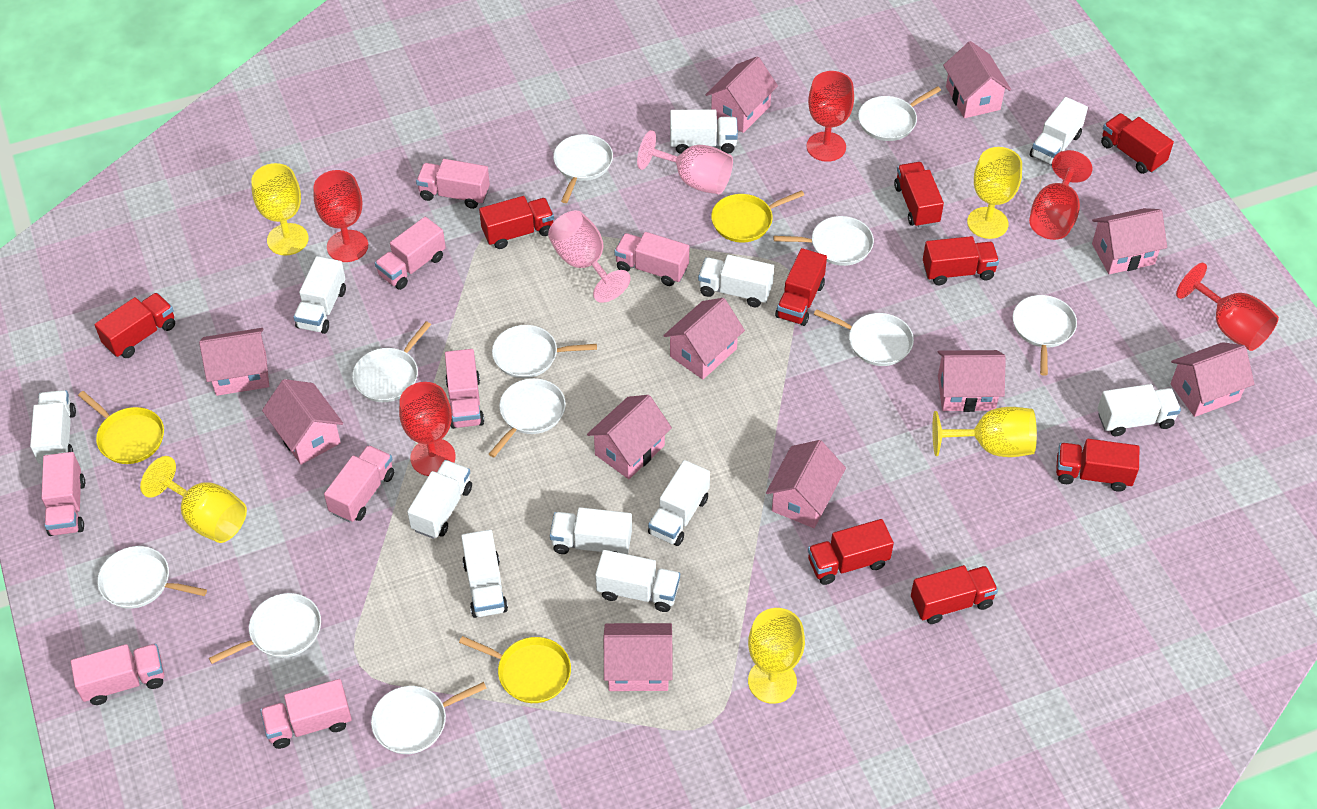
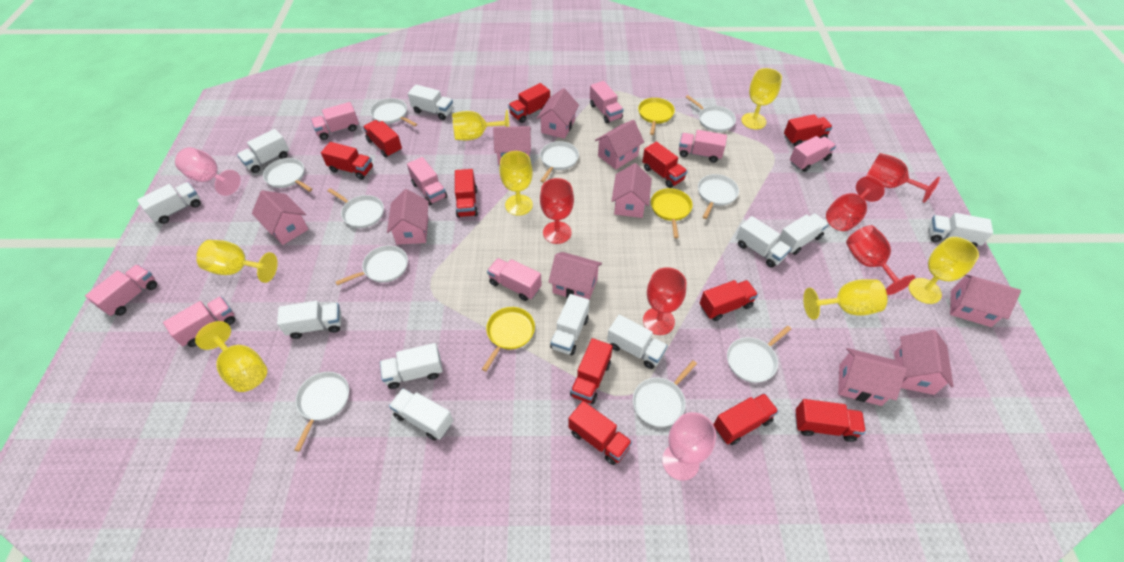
pink house: 11 -> 10
red truck: 9 -> 11
white pan: 11 -> 10
yellow goblet: 5 -> 7

